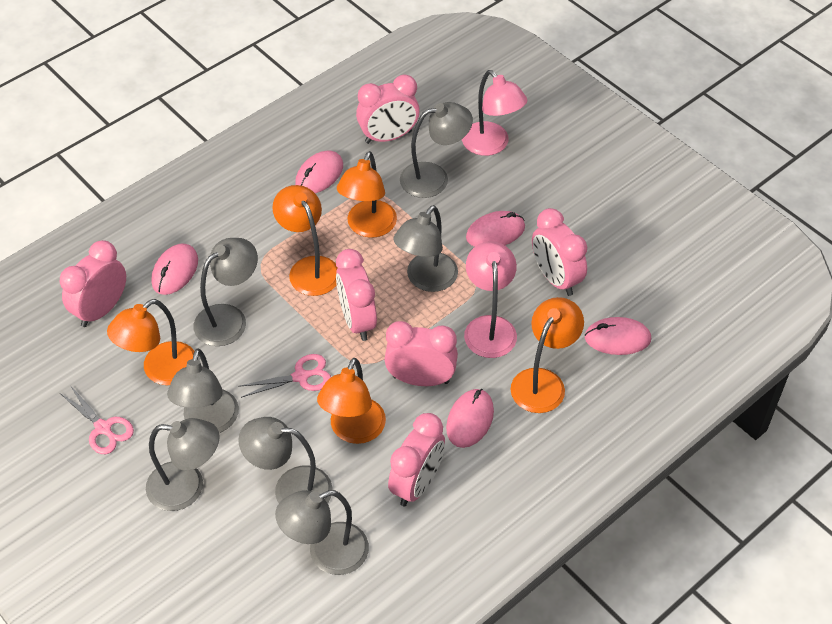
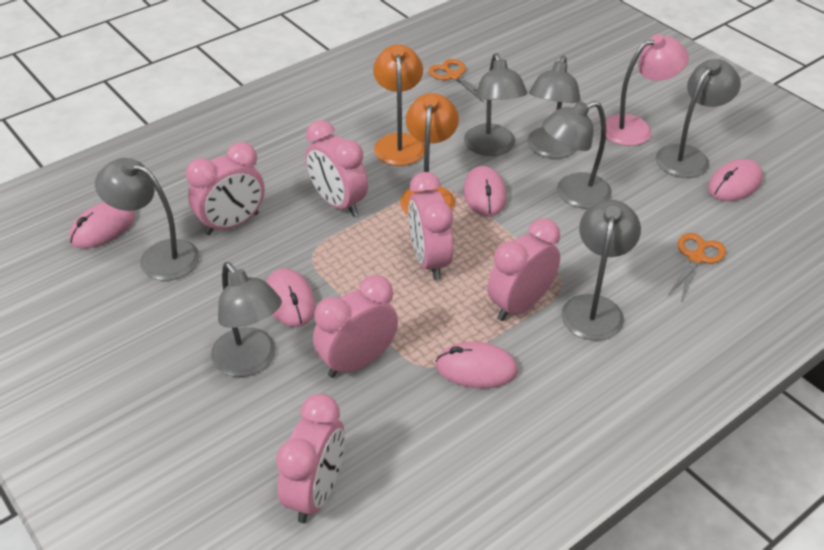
orange lamp: 5 -> 2
orange scissors: 0 -> 2
pink lamp: 2 -> 1
pink scissors: 2 -> 0

